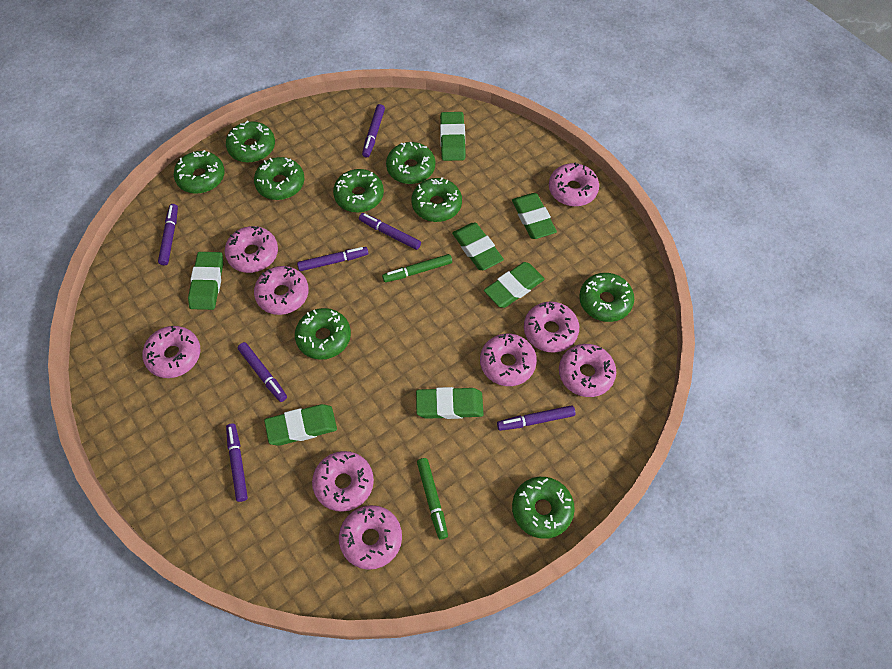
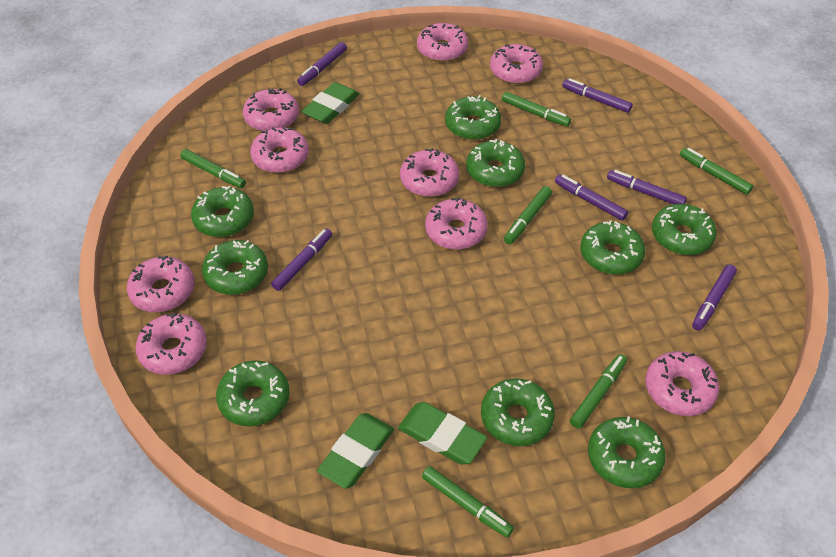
green eraser: 7 -> 3
green marker: 2 -> 6
purple marker: 7 -> 6

